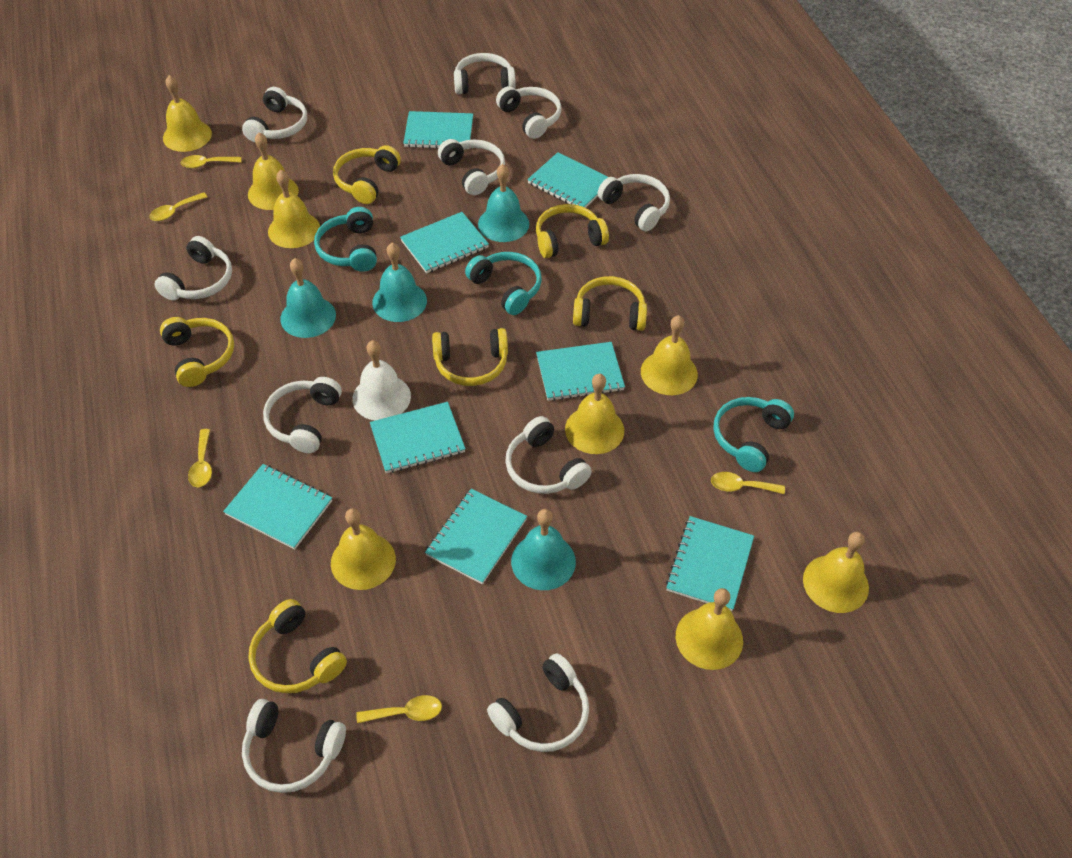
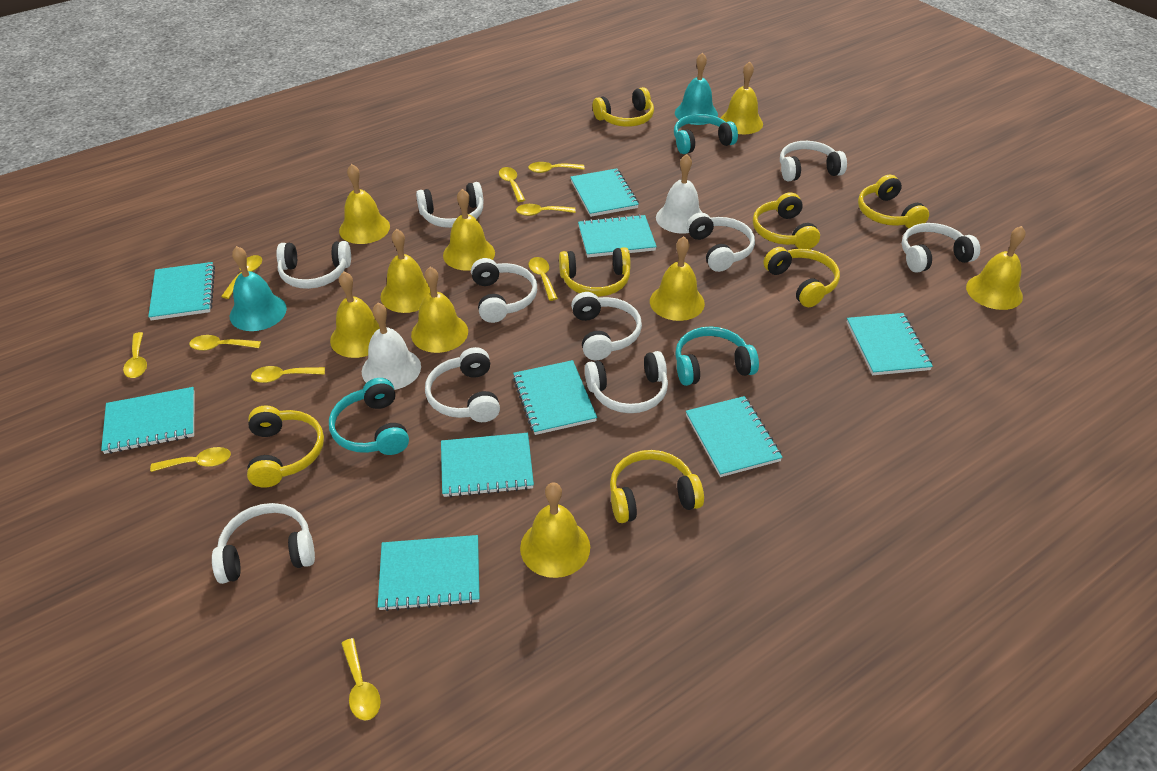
turquoise bell: 4 -> 2
turquoise notebook: 8 -> 9
white bell: 1 -> 2
yellow bell: 8 -> 9
yellow headphones: 6 -> 7
yellow spoon: 5 -> 10

